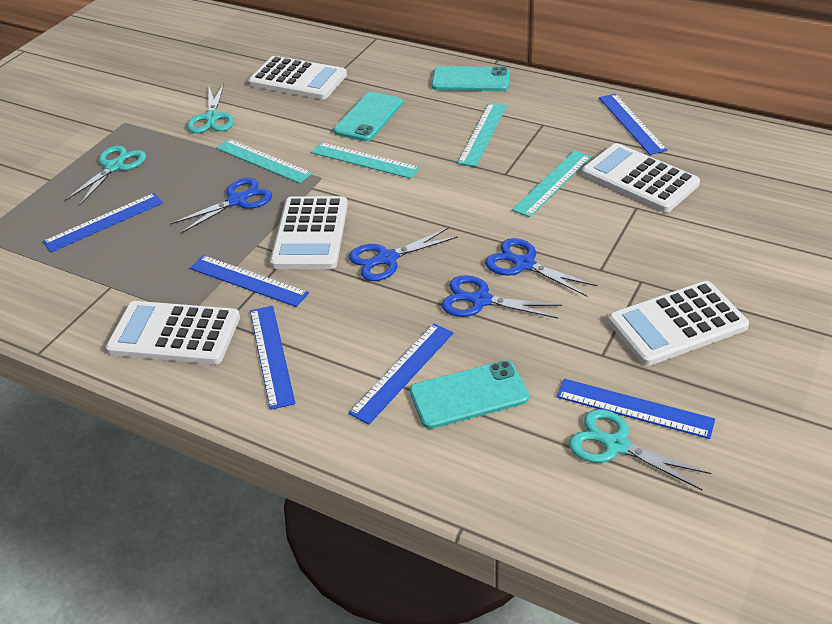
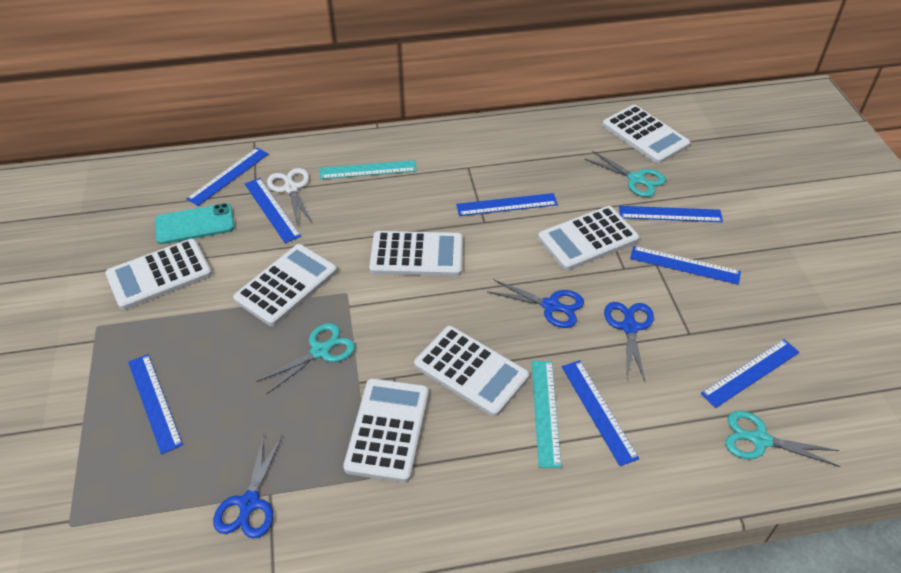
blue ruler: 6 -> 8
blue scissors: 4 -> 3
turquoise phone: 3 -> 1
turquoise ruler: 4 -> 2
white calculator: 5 -> 7
white scissors: 0 -> 1

